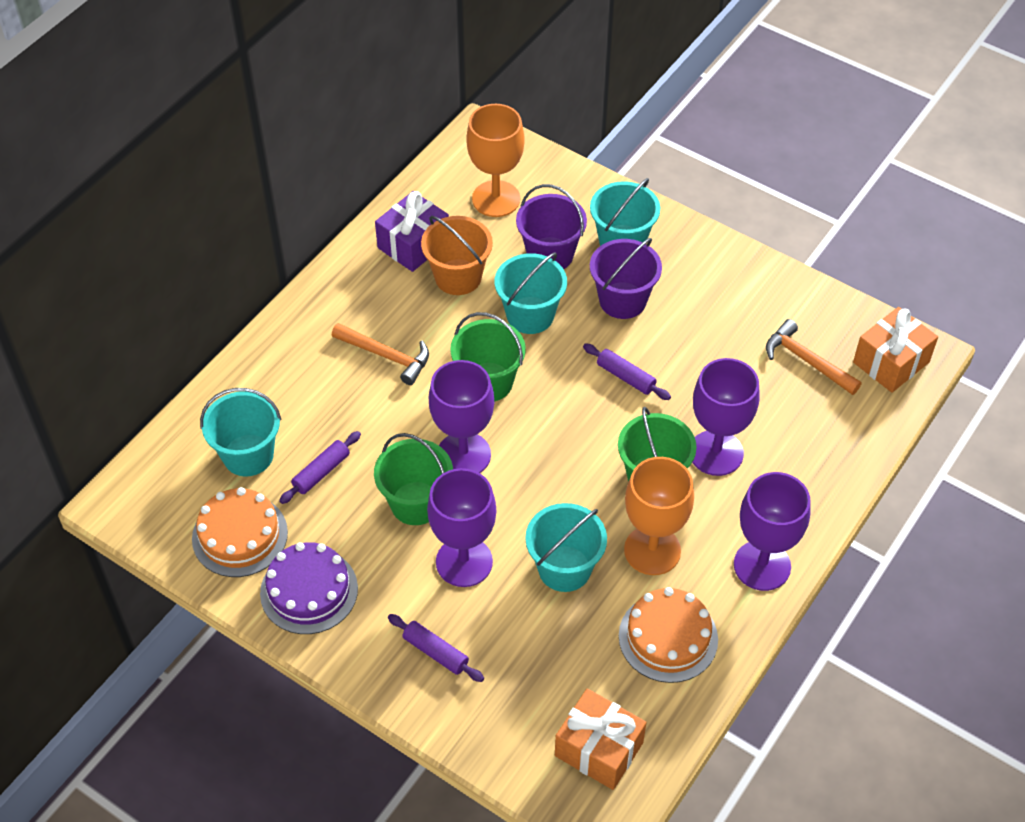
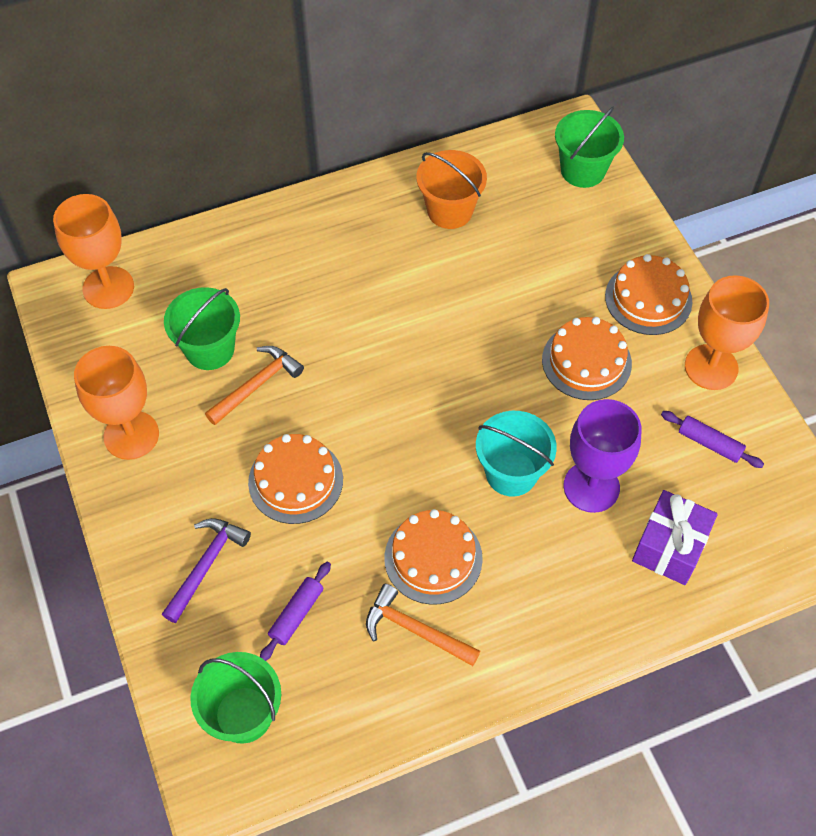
orange cake: 2 -> 4
orange gift: 2 -> 0
orange goblet: 2 -> 3
purple bucket: 2 -> 0
purple cake: 1 -> 0
purple goblet: 4 -> 1
purple hammer: 0 -> 1
purple rolling pin: 3 -> 2
turquoise bucket: 4 -> 1

